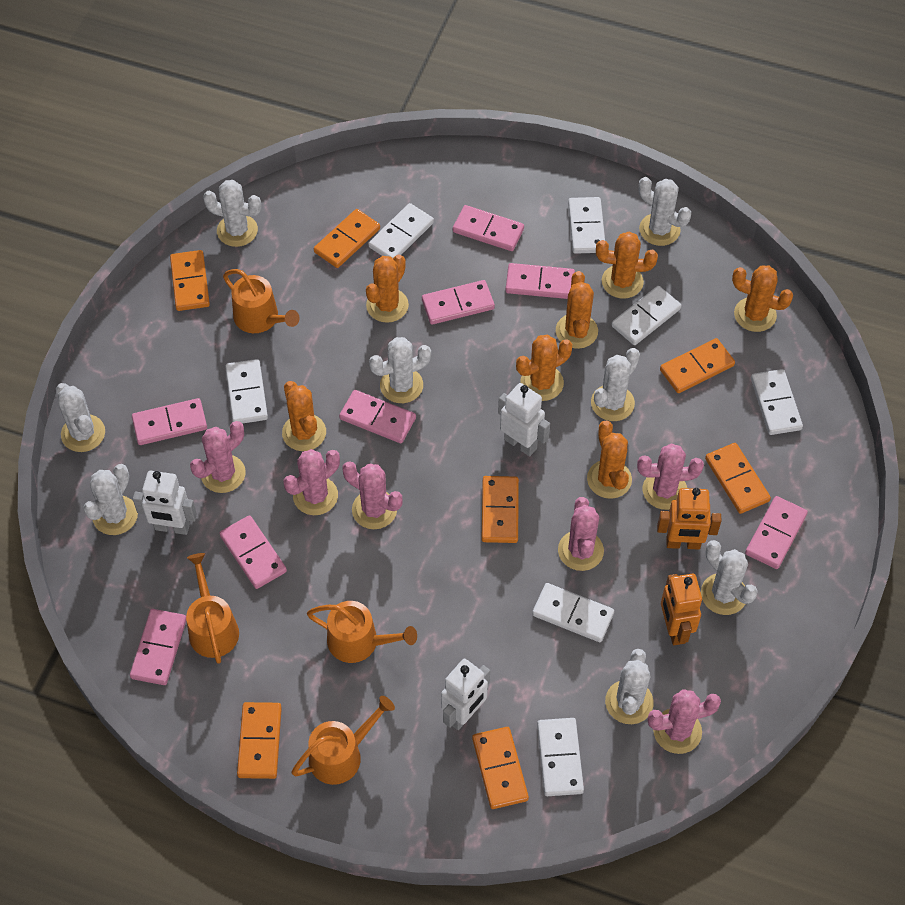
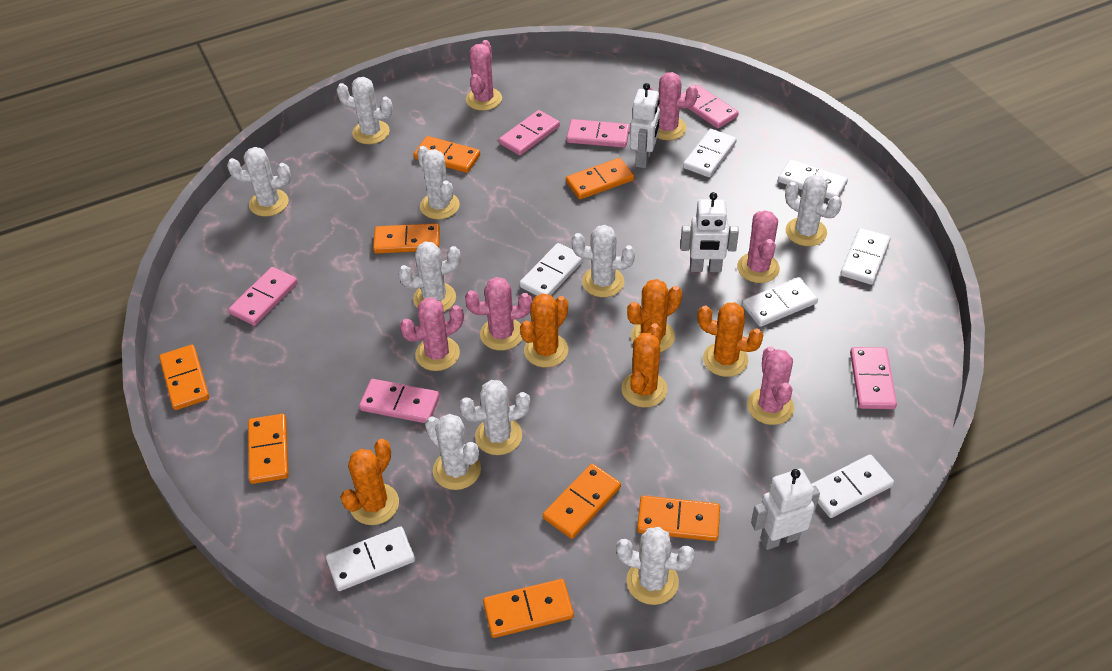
orange cactus: 7 -> 5
orange domino: 7 -> 8
orange robot: 2 -> 0
orange watering can: 4 -> 0
pink domino: 8 -> 6
white cactus: 8 -> 9

